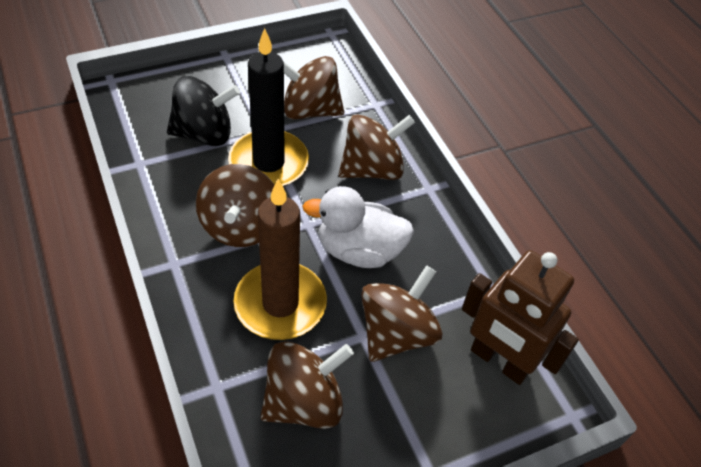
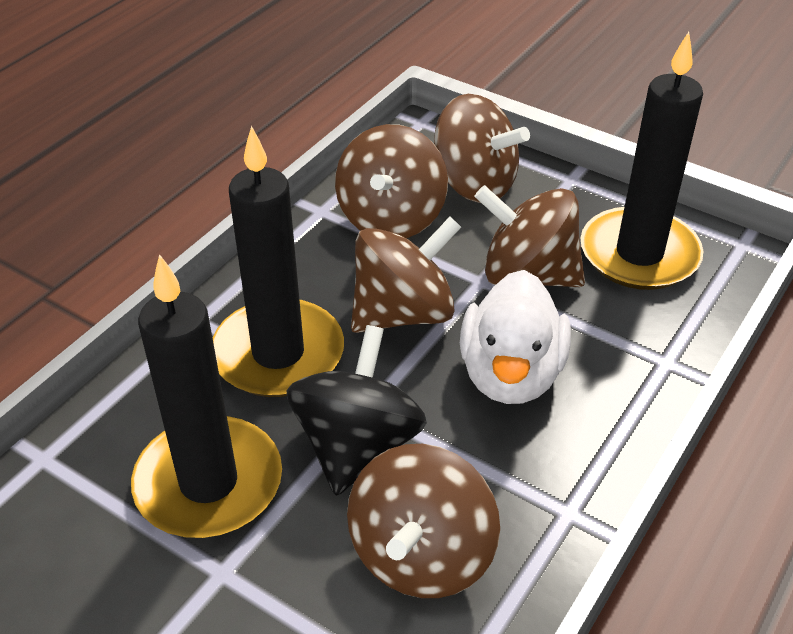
black candle: 1 -> 3
brown candle: 1 -> 0
brown robot: 1 -> 0

